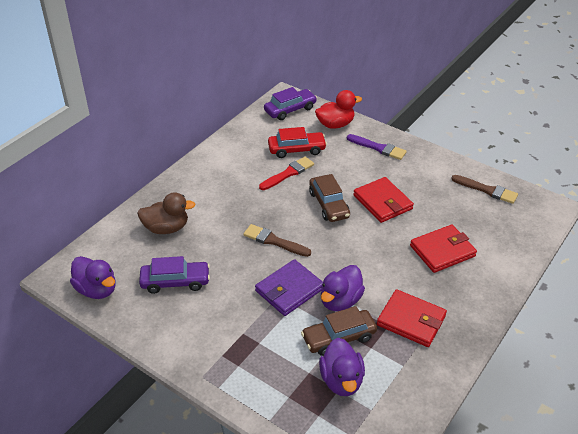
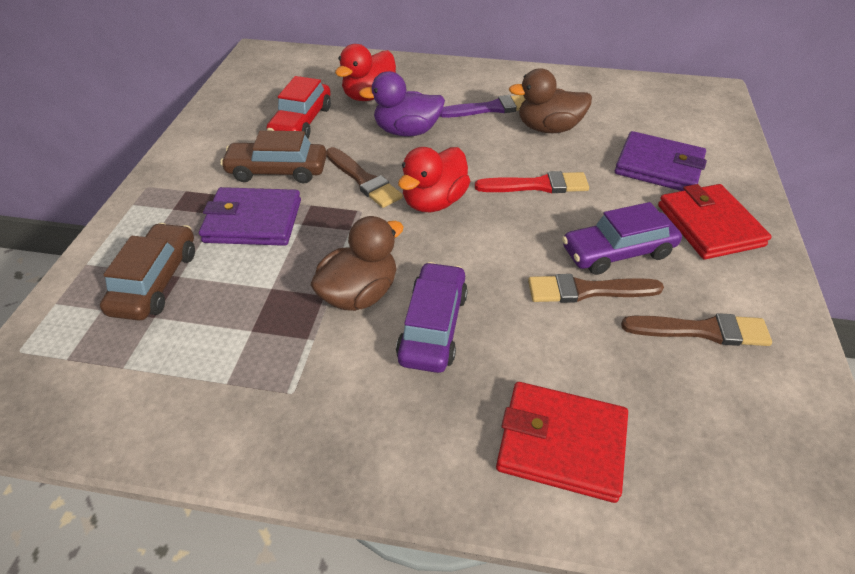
brown brush: 2 -> 3
brown duck: 1 -> 2
purple duck: 3 -> 1
purple wallet: 1 -> 2
red duck: 1 -> 2
red wallet: 3 -> 2

